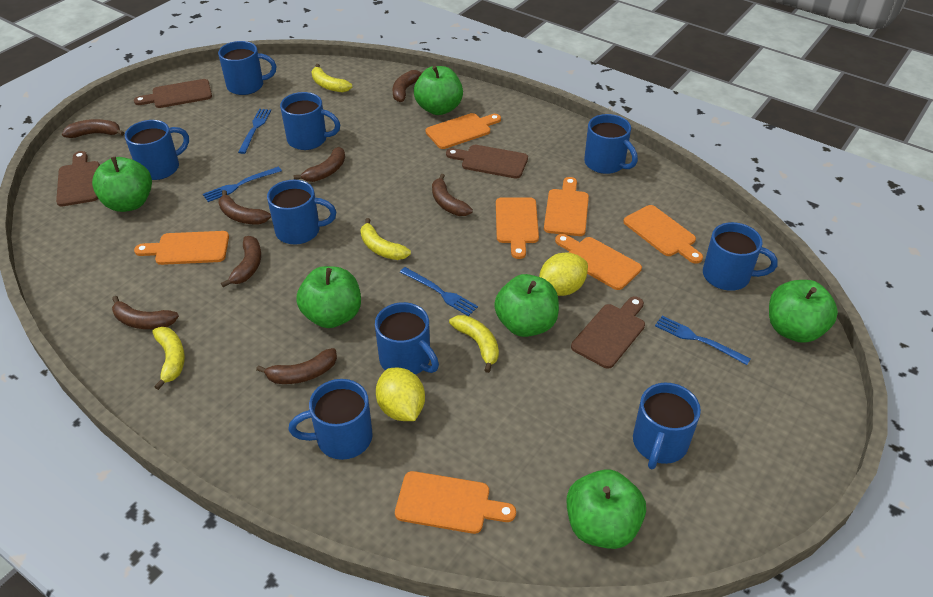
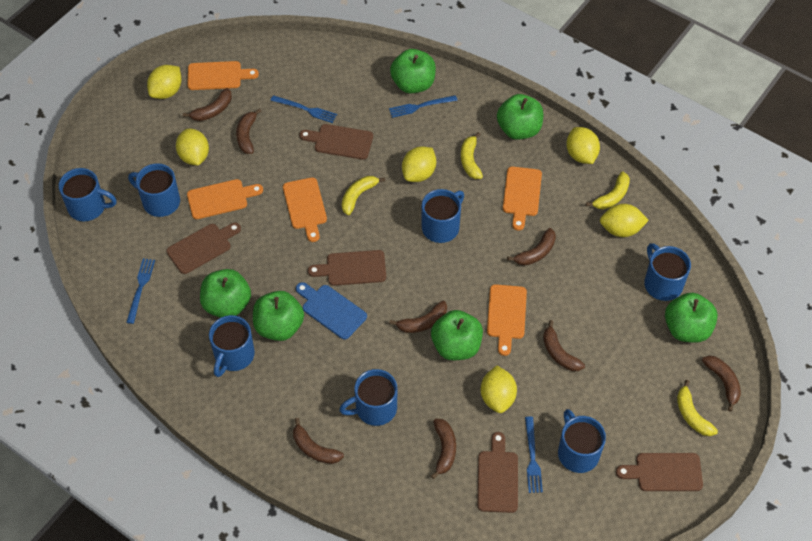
blue cutting board: 0 -> 1
blue mug: 9 -> 7
brown cutting board: 4 -> 5
orange cutting board: 7 -> 5
yellow lemon: 2 -> 6

